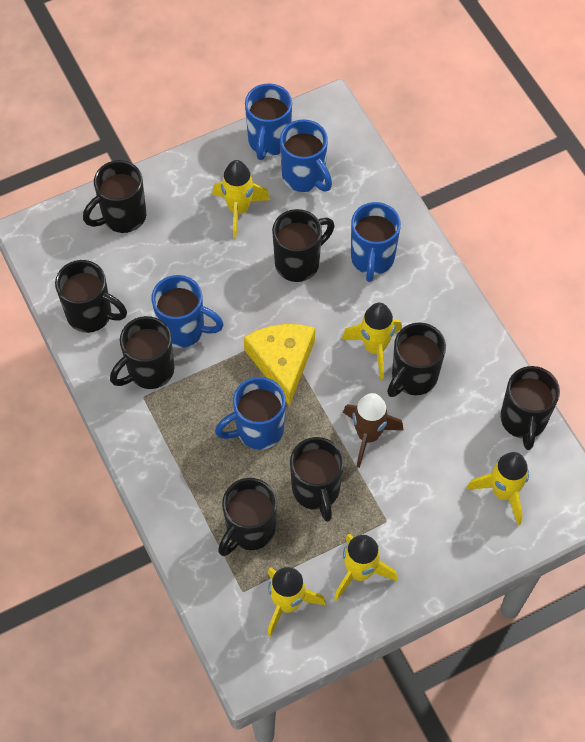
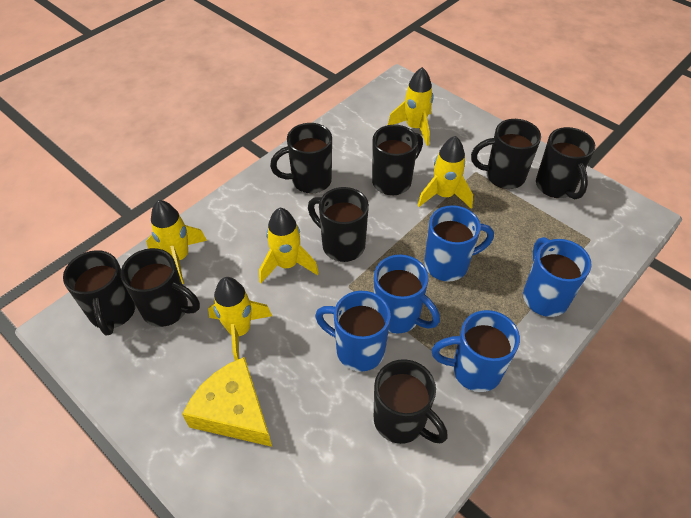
brown rocket: 1 -> 0

